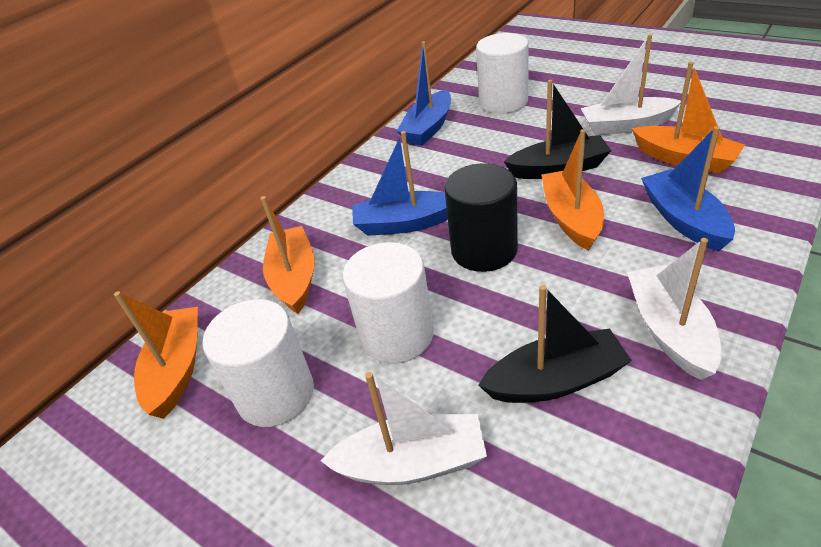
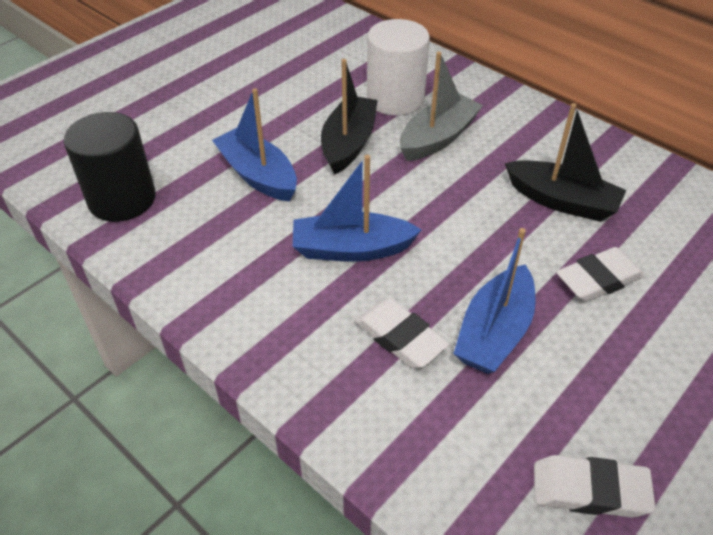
grey boat: 0 -> 1
orange boat: 4 -> 0
white boat: 3 -> 0
white cylinder: 3 -> 1
white eraser: 0 -> 3

